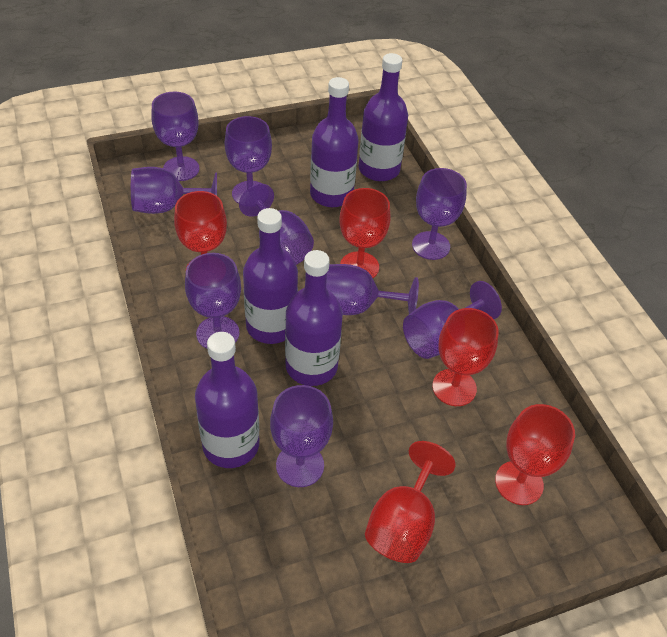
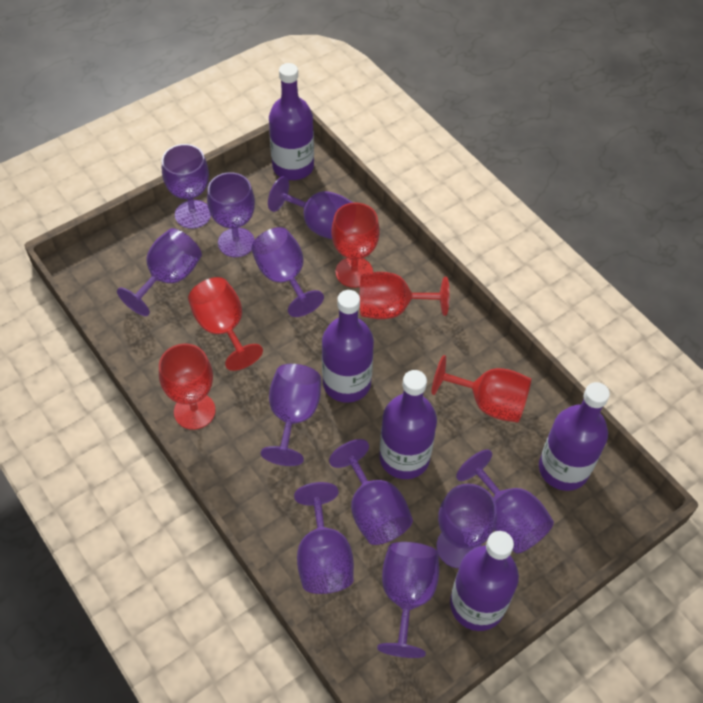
purple goblet: 9 -> 11

